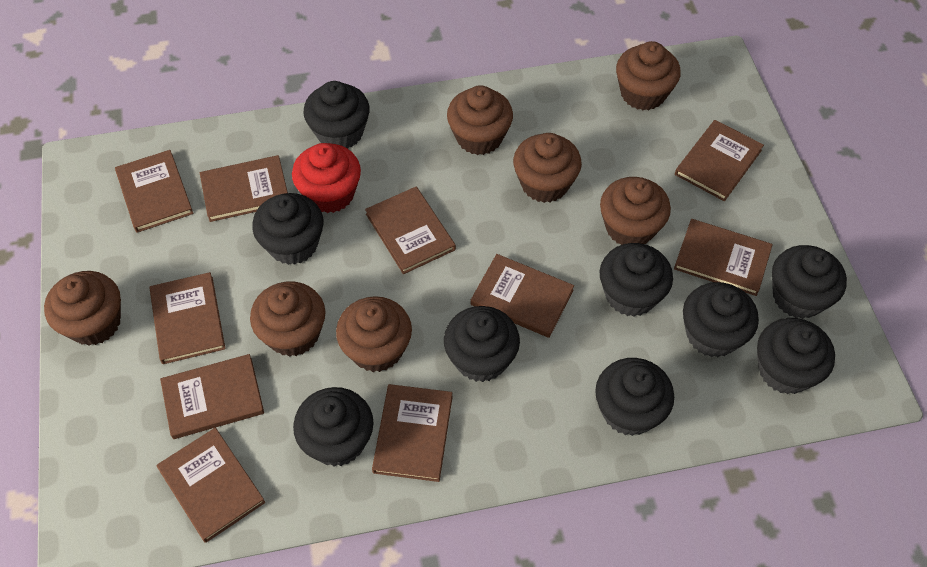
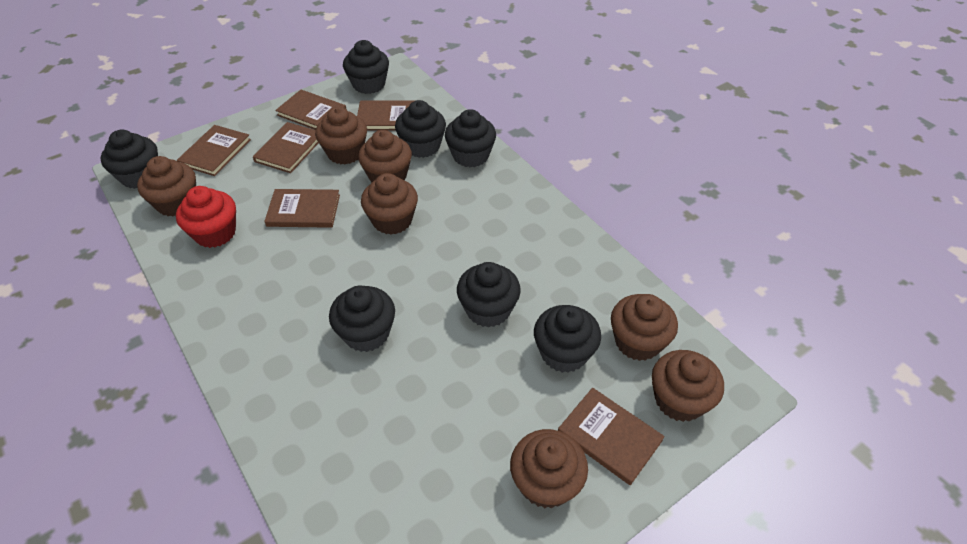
black cupcake: 9 -> 7
brown book: 10 -> 6

